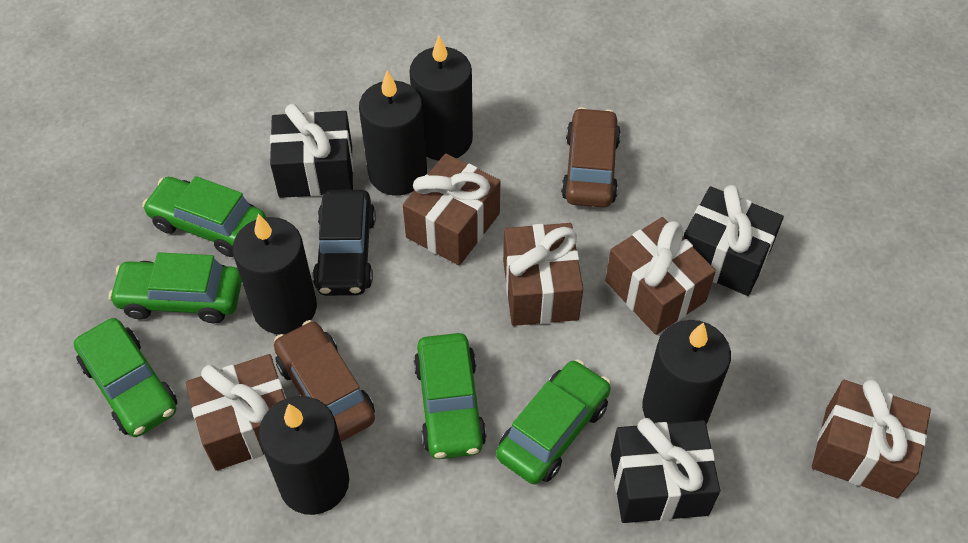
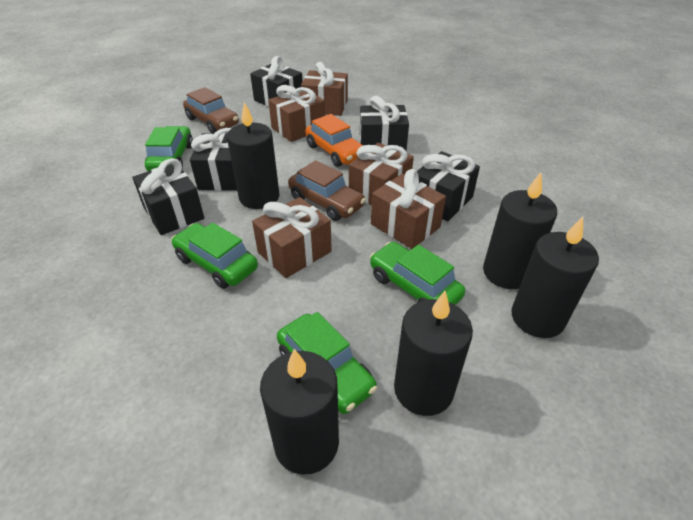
black car: 1 -> 0
black gift: 3 -> 5
green car: 5 -> 4
orange car: 0 -> 1

